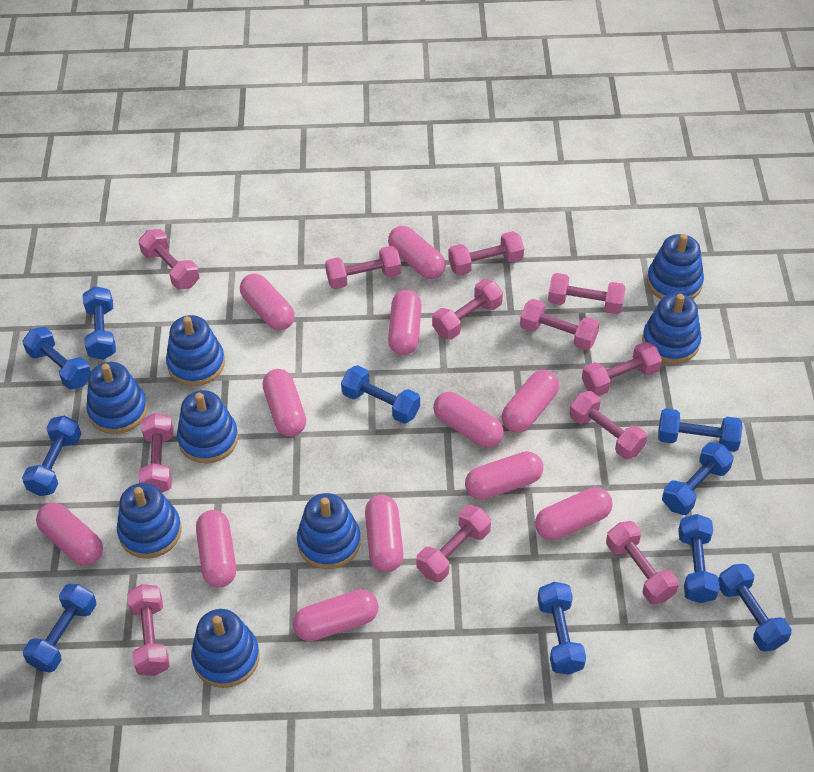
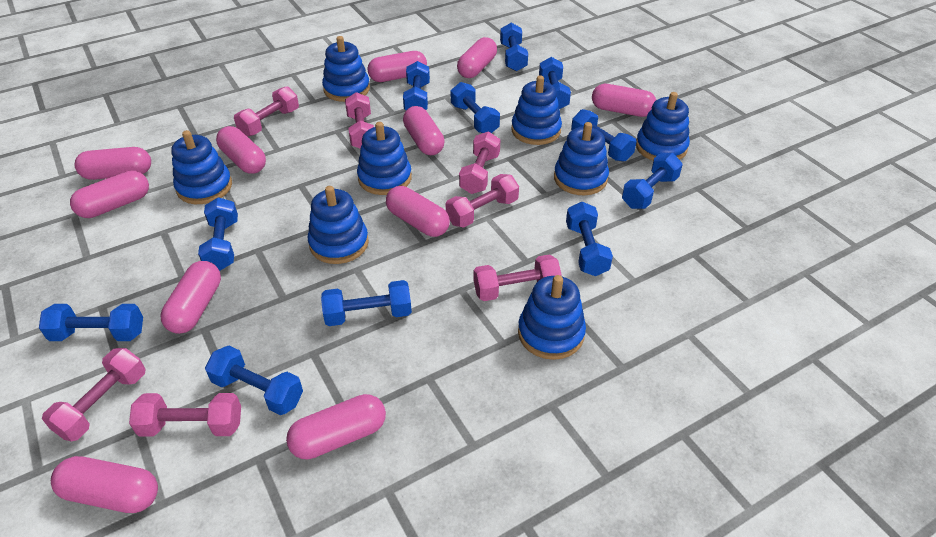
blue dumbbell: 10 -> 11
pink capsule: 12 -> 11
pink dumbbell: 12 -> 7

